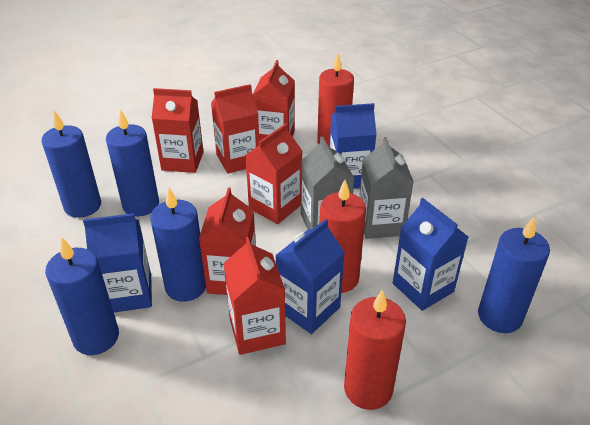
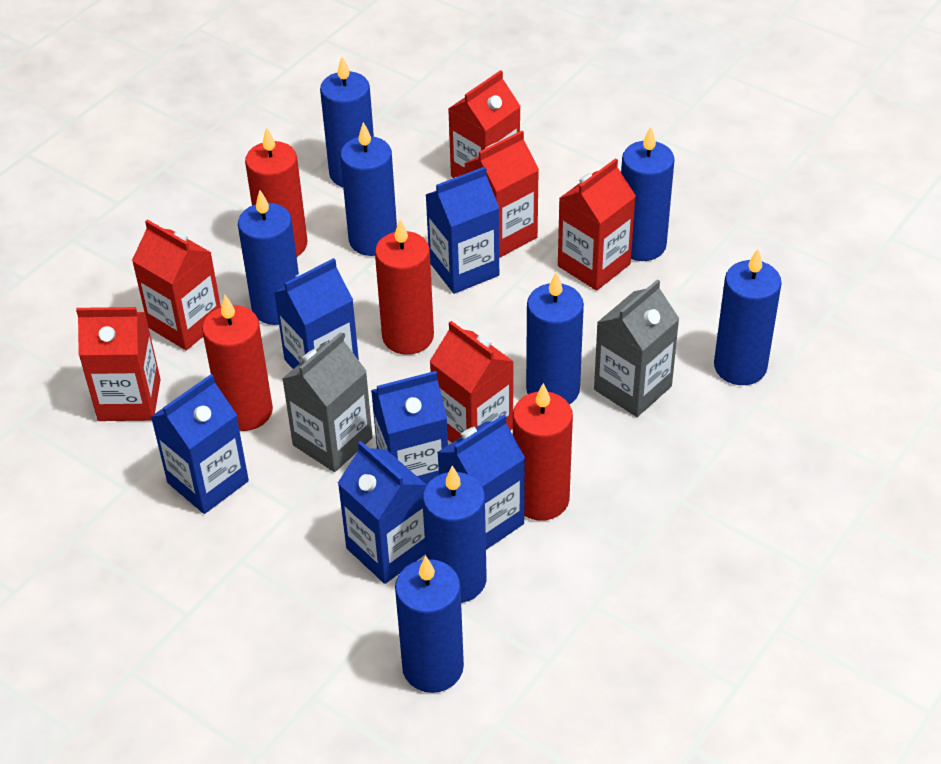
blue candle: 5 -> 8
blue carton: 4 -> 6
red candle: 3 -> 4

